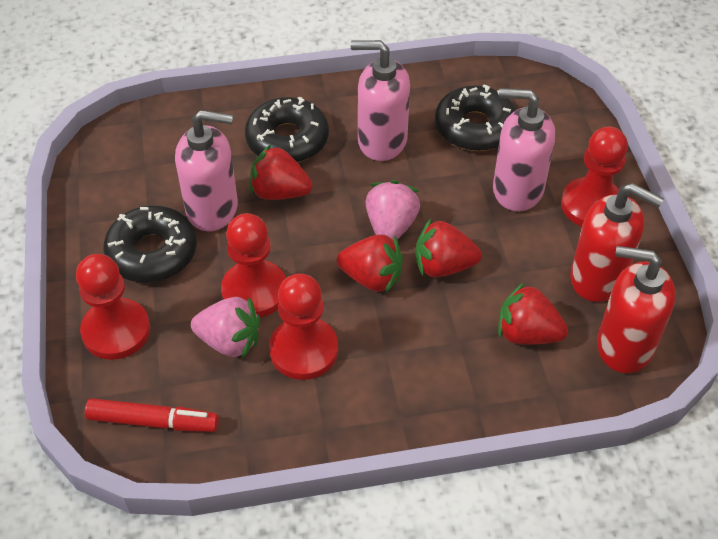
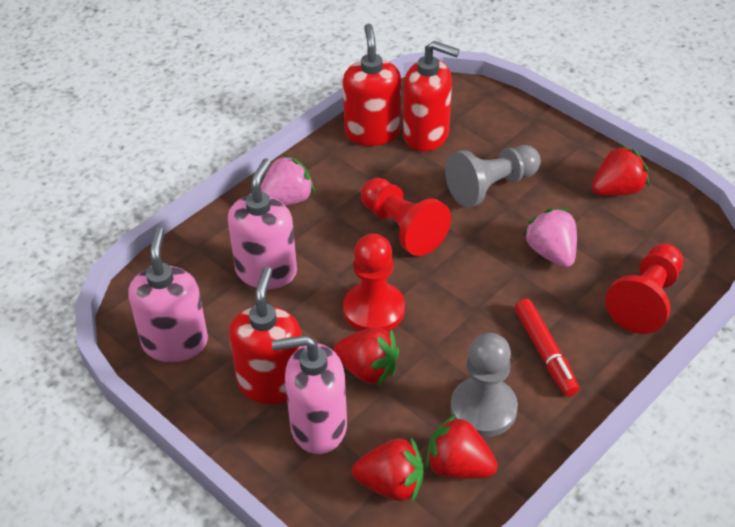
black donut: 3 -> 0
grey pawn: 0 -> 2
red pawn: 4 -> 3
red soap dispenser: 2 -> 3

